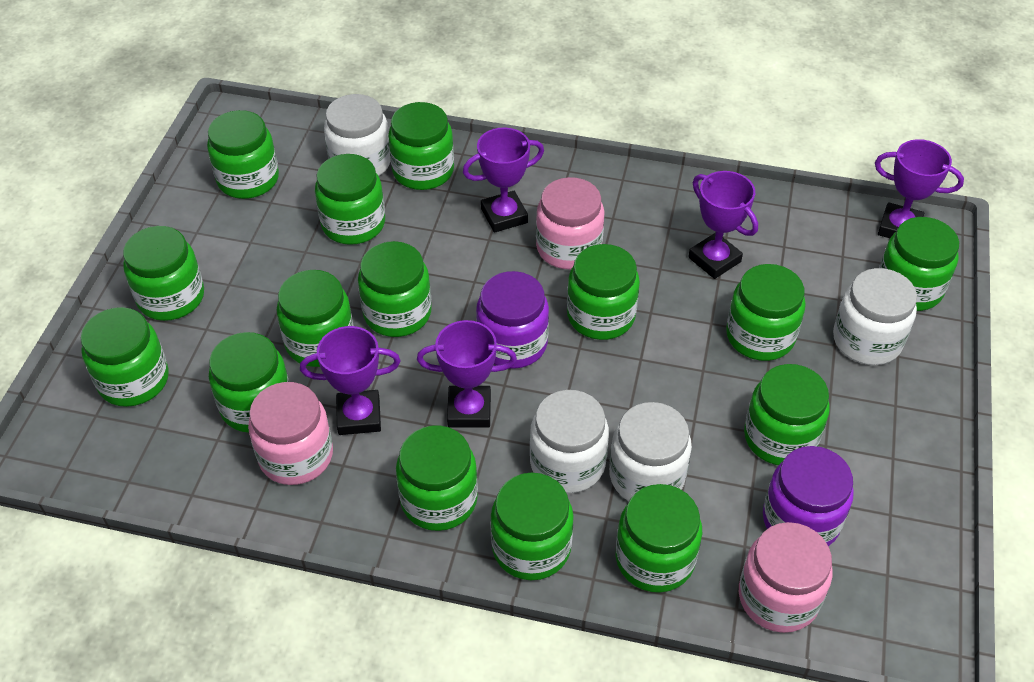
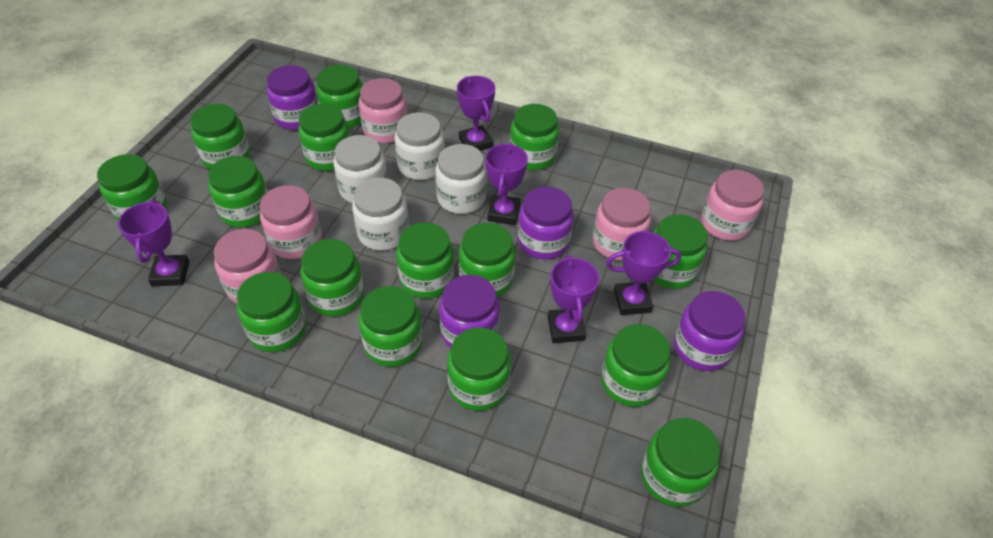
pink jar: 3 -> 5
purple jar: 2 -> 4

